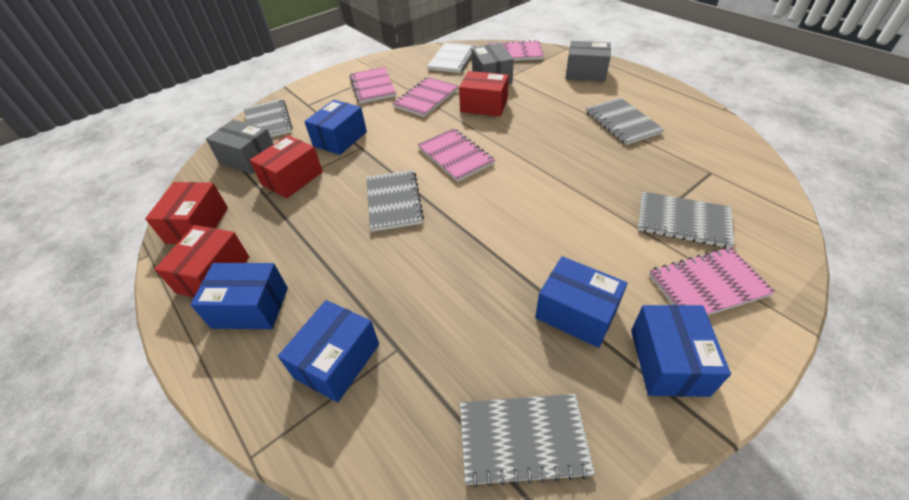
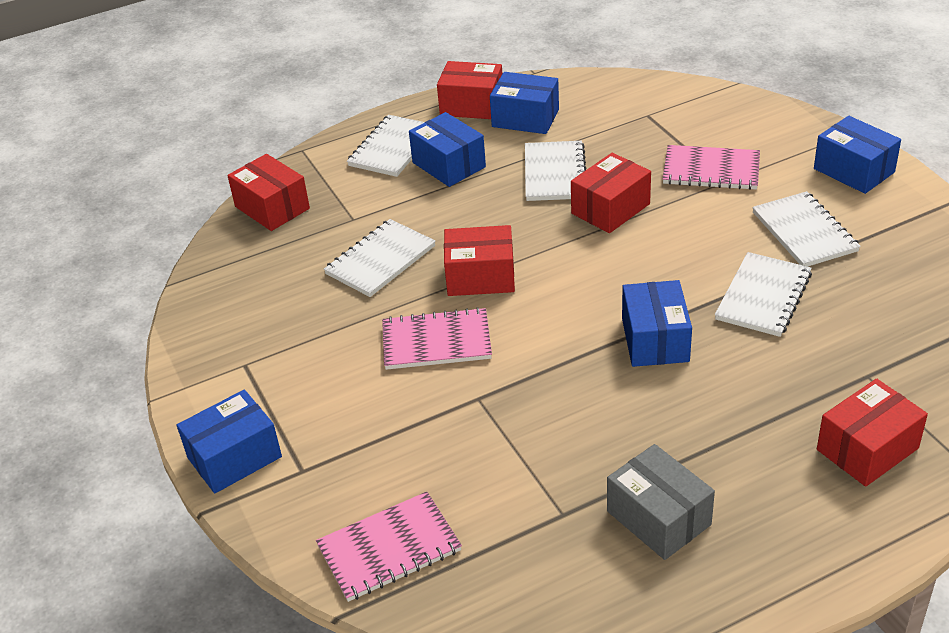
grey box: 3 -> 1
grey notebook: 5 -> 0
pink notebook: 5 -> 3
red box: 4 -> 5
white notebook: 1 -> 5

